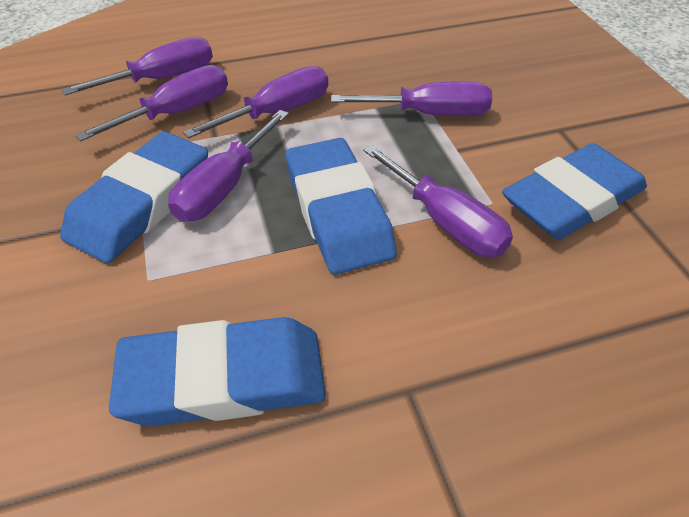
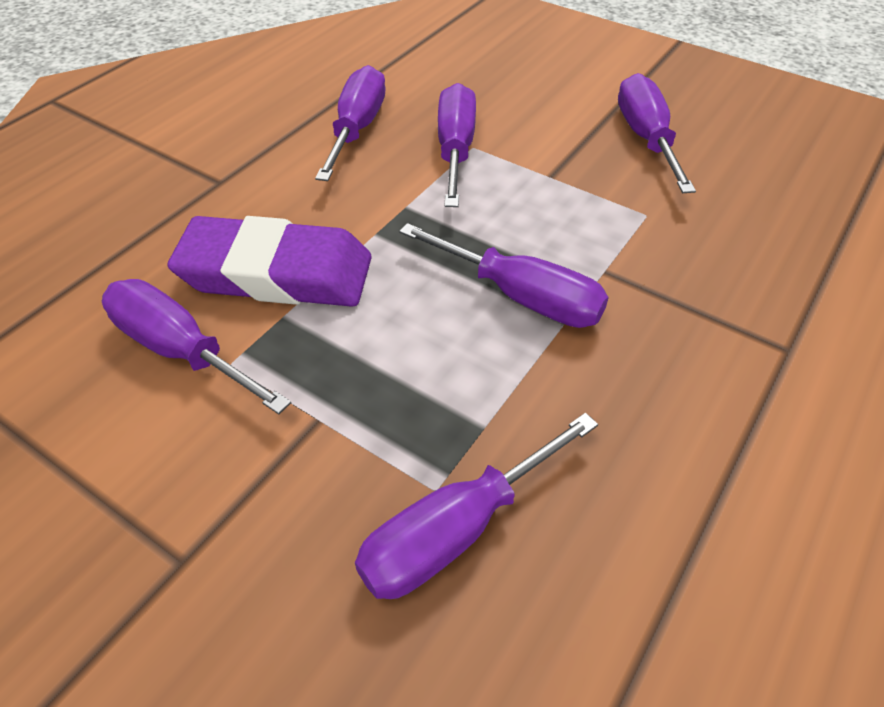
blue eraser: 4 -> 0
purple eraser: 0 -> 1

